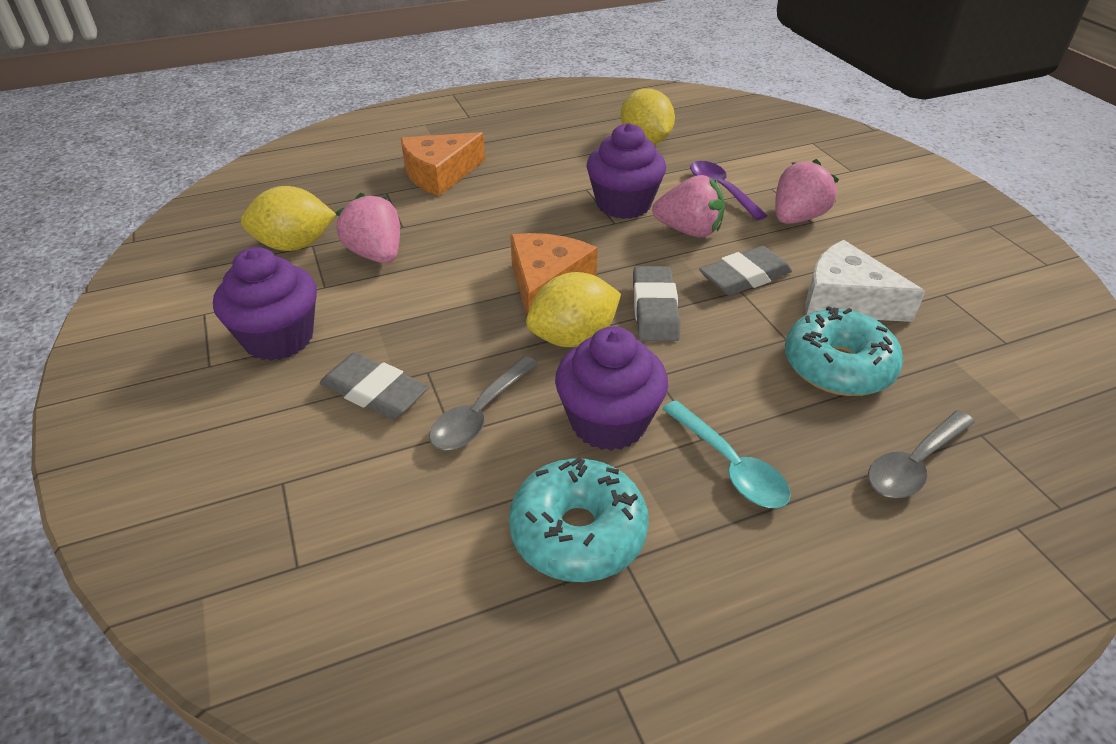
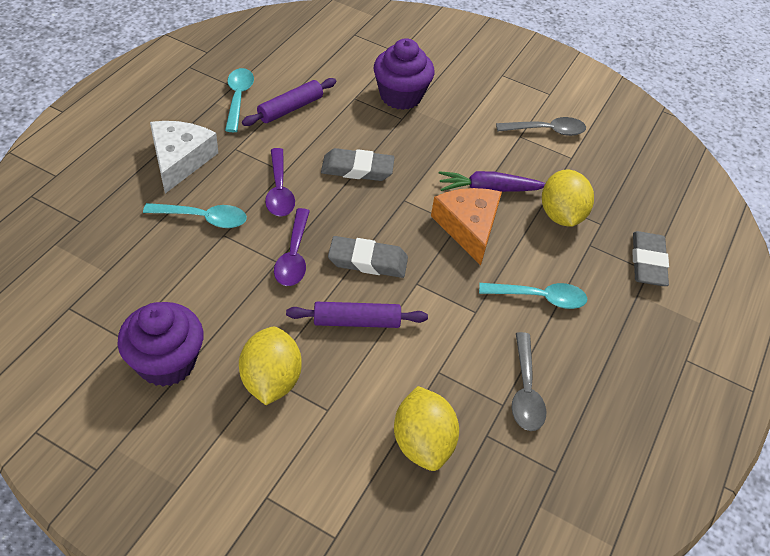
orange cheese: 2 -> 1
pink strawberry: 3 -> 0
purple carrot: 0 -> 1
purple cupcake: 3 -> 2
purple rolling pin: 0 -> 2
purple spoon: 1 -> 2
turquoise donut: 2 -> 0
turquoise spoon: 1 -> 3

